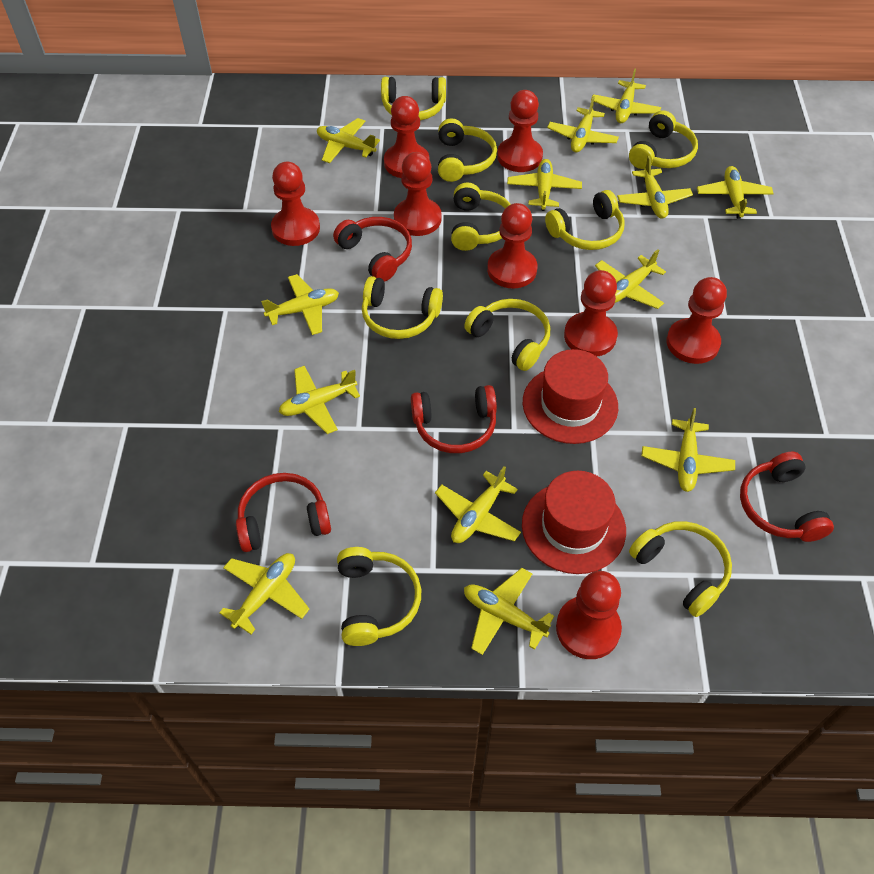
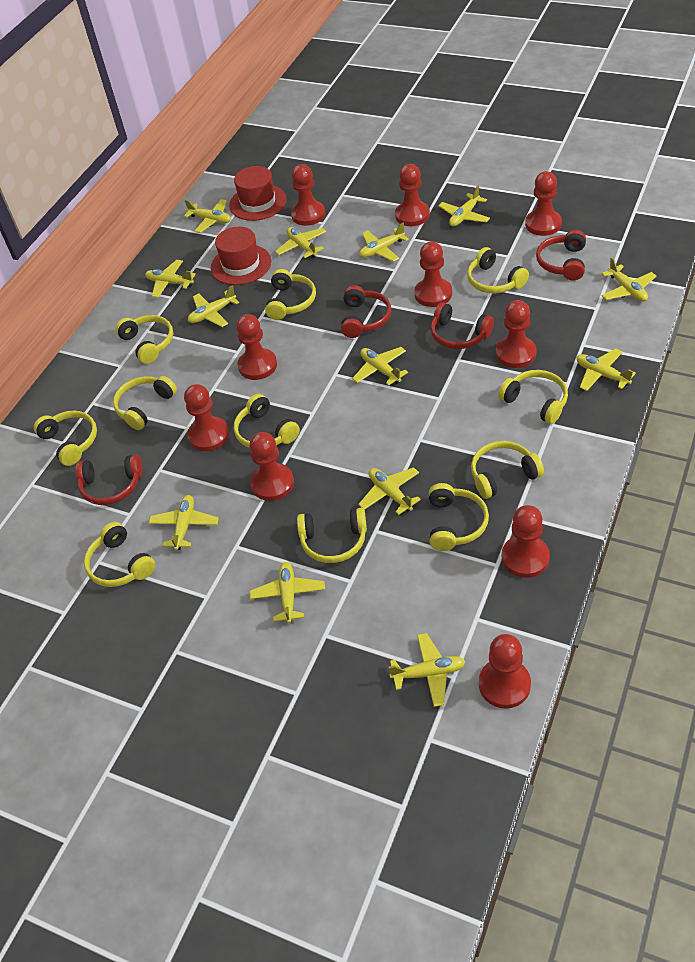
red pawn: 8 -> 10
yellow headphones: 9 -> 11

